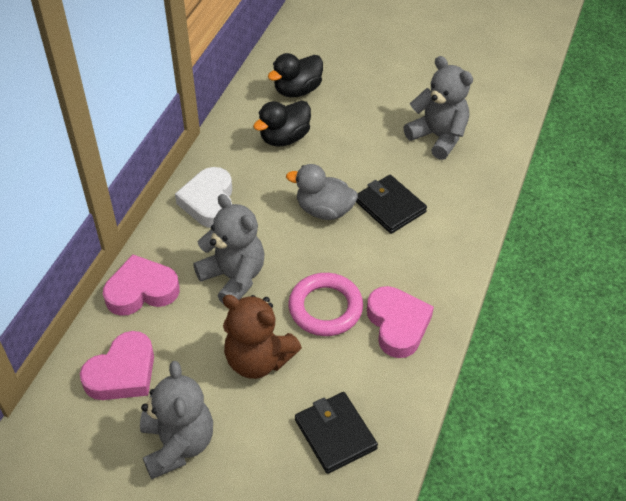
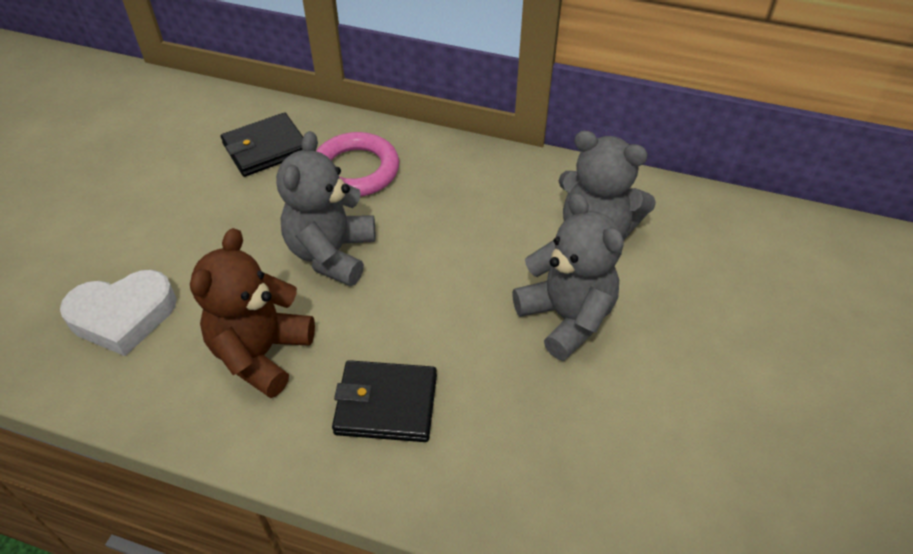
black duck: 2 -> 0
grey duck: 1 -> 0
pink heart: 3 -> 0

